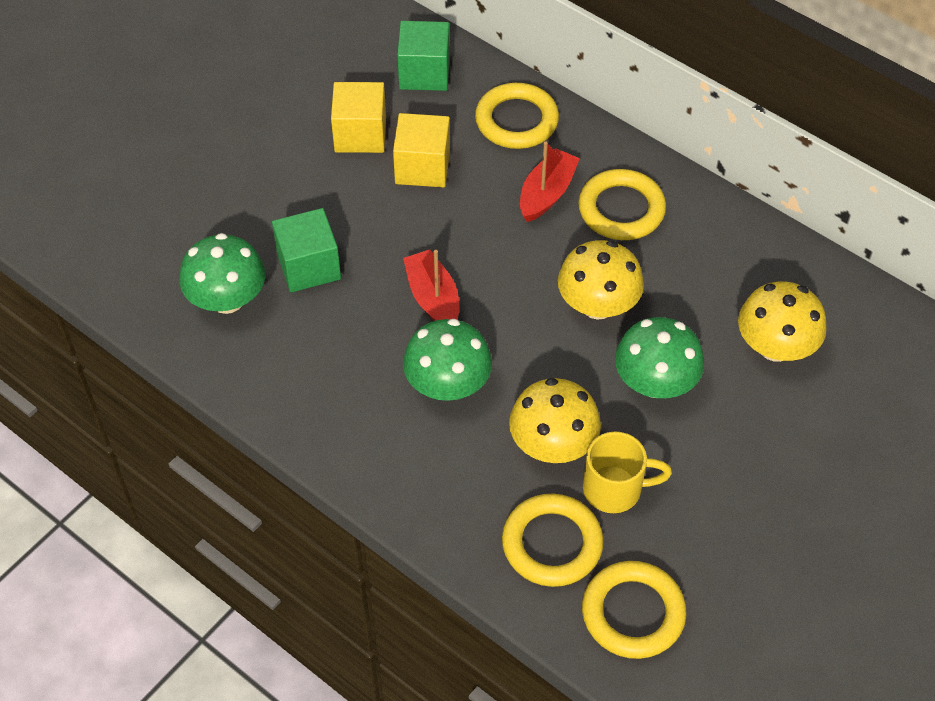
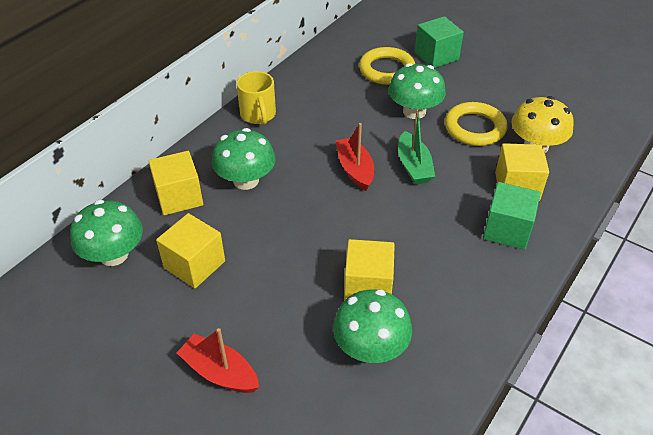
green boat: 0 -> 1
green mushroom: 3 -> 4
yellow cube: 2 -> 4
yellow mushroom: 3 -> 1
yellow ring: 4 -> 2

